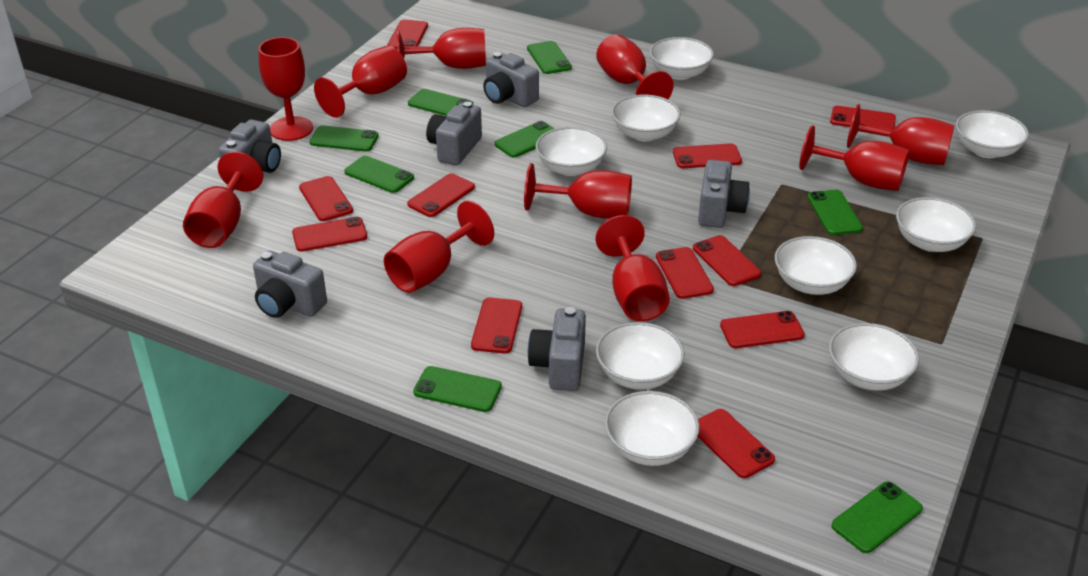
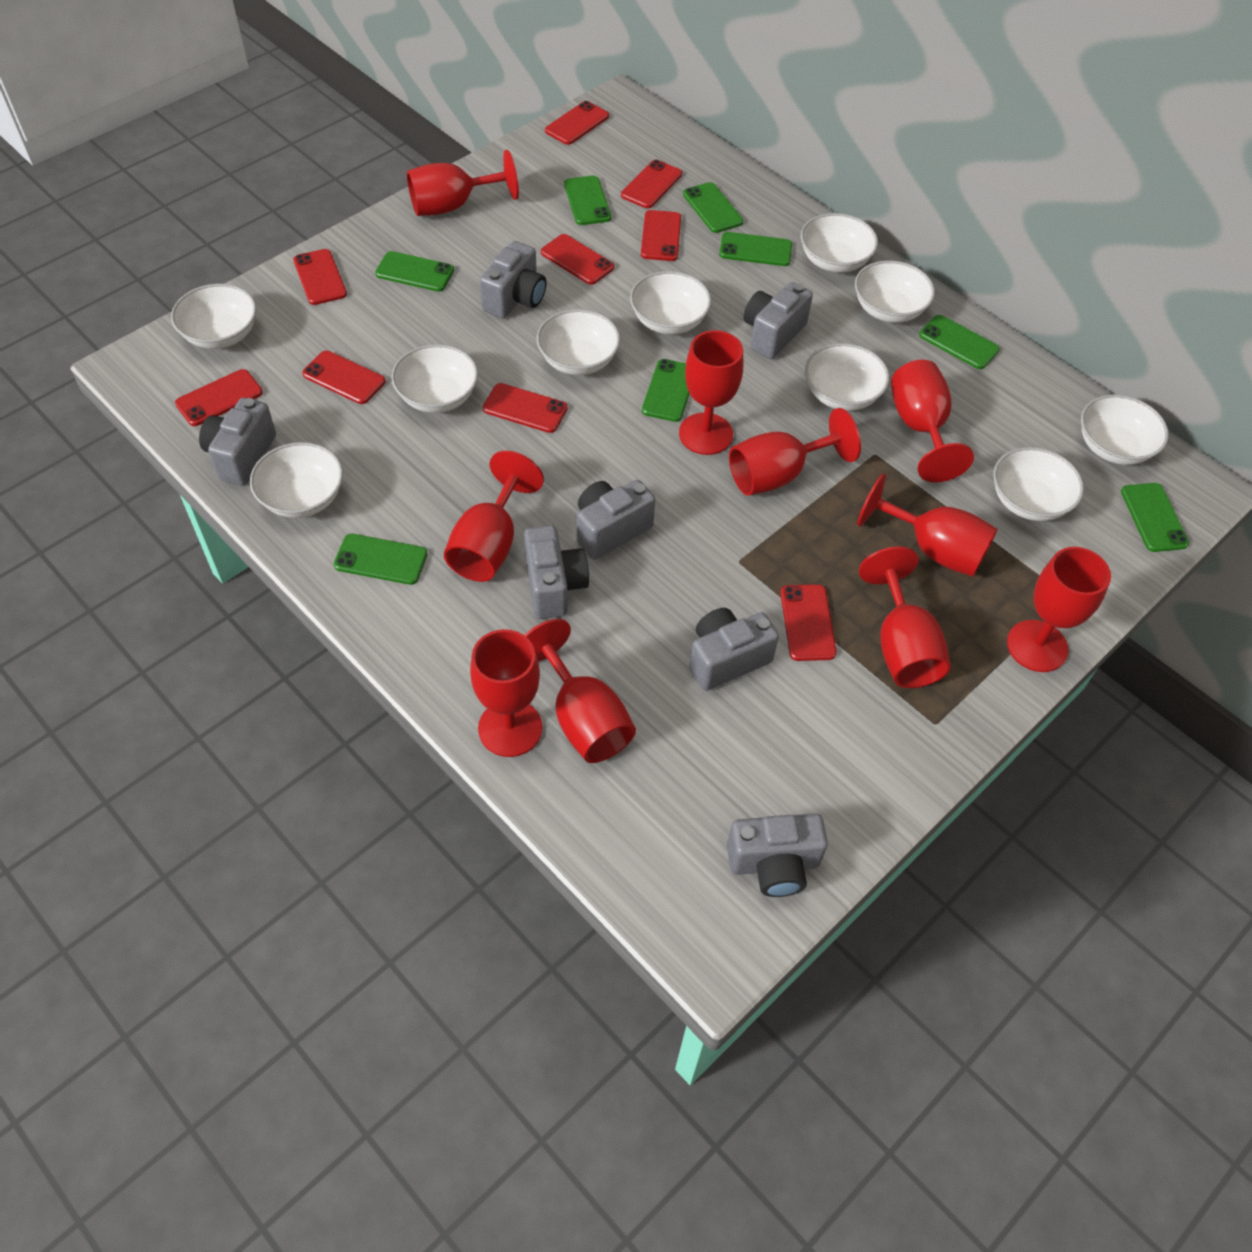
grey camera: 6 -> 7
red phone: 11 -> 9
white bowl: 9 -> 10

